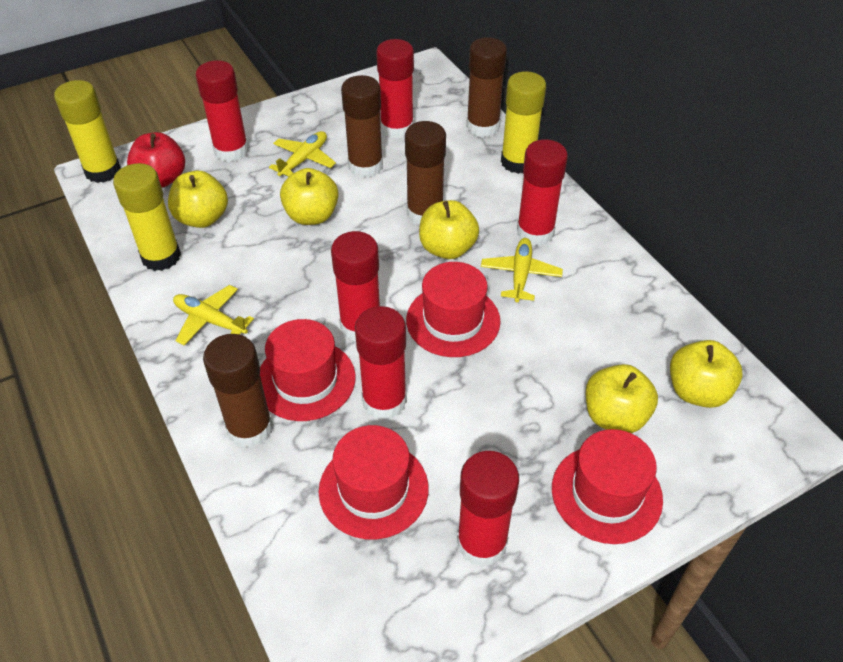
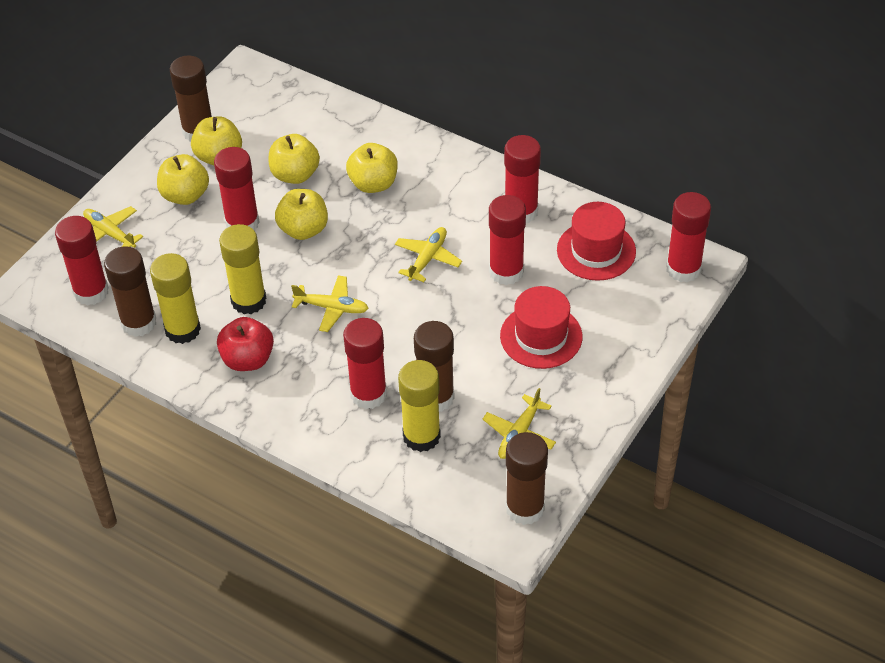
red hat: 4 -> 2
yellow plane: 3 -> 4

